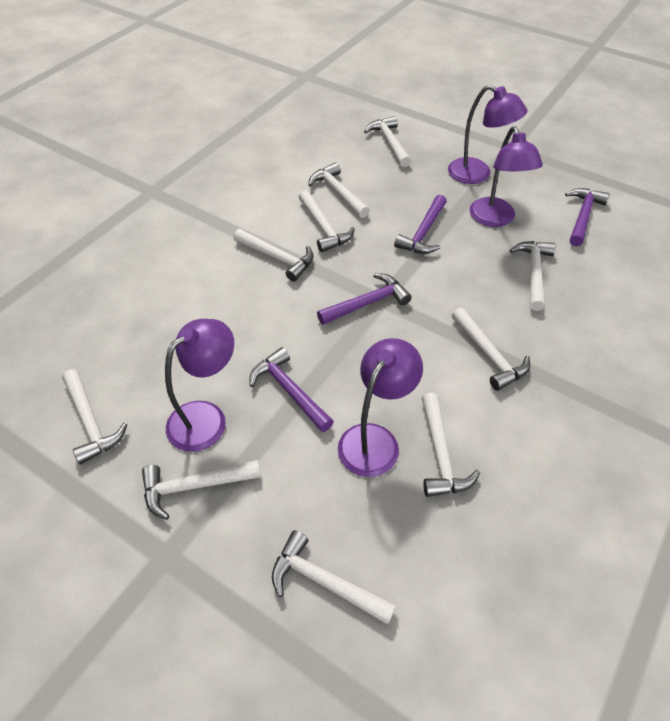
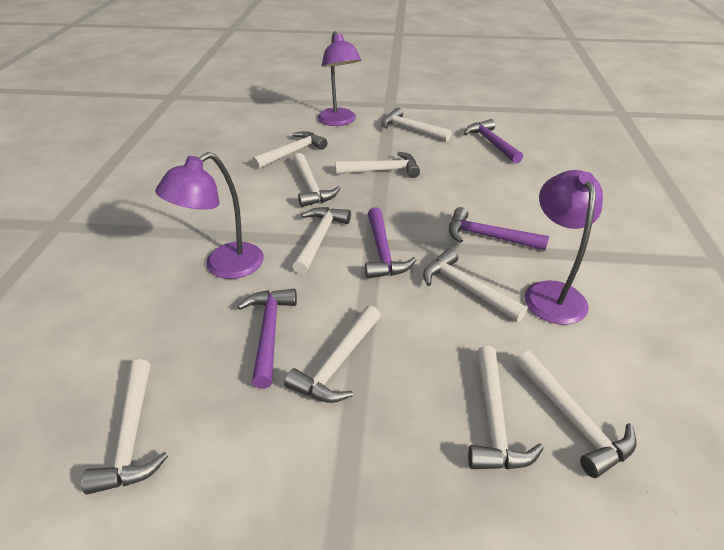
purple lamp: 4 -> 3

